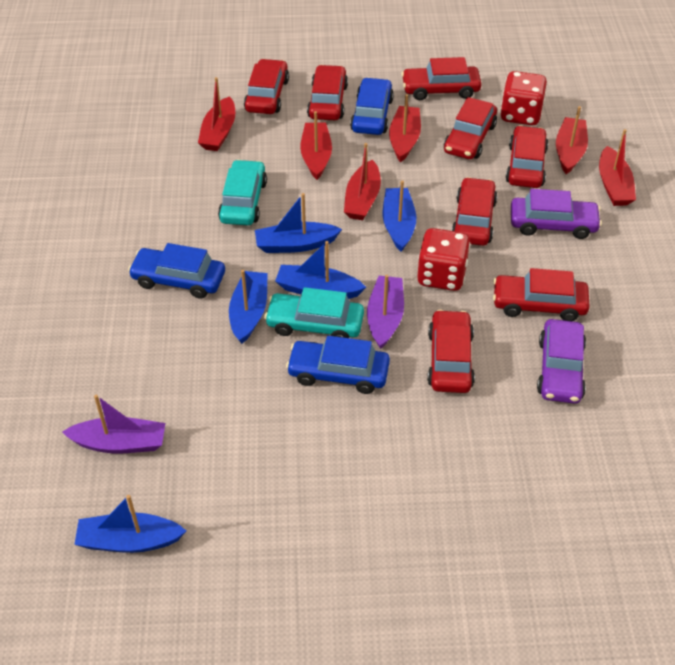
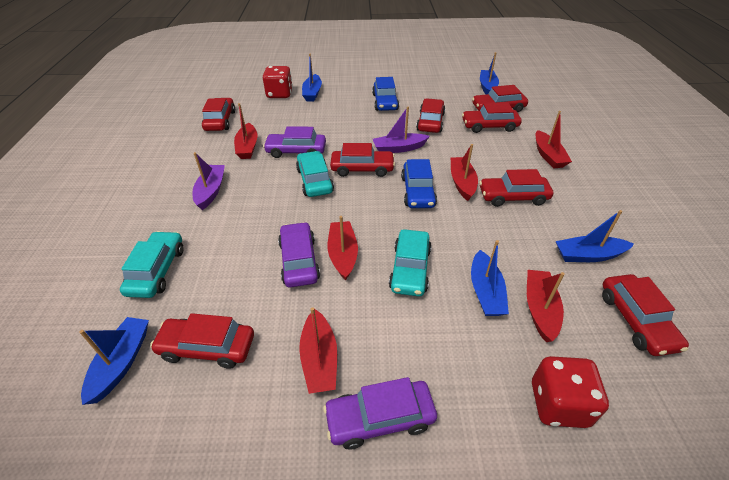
blue car: 3 -> 2
purple car: 2 -> 3
turquoise car: 2 -> 3

